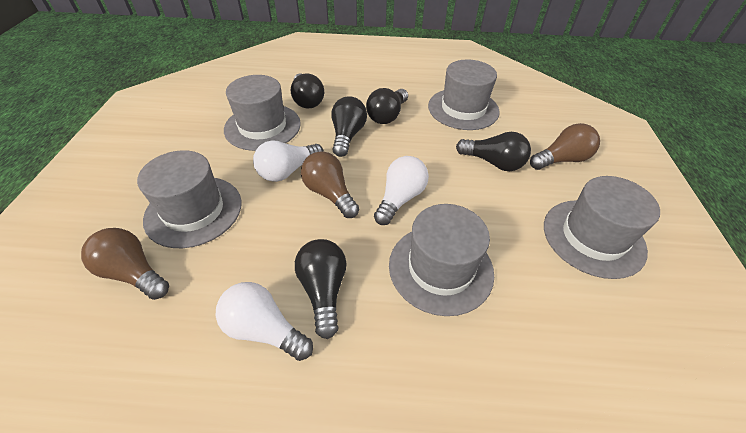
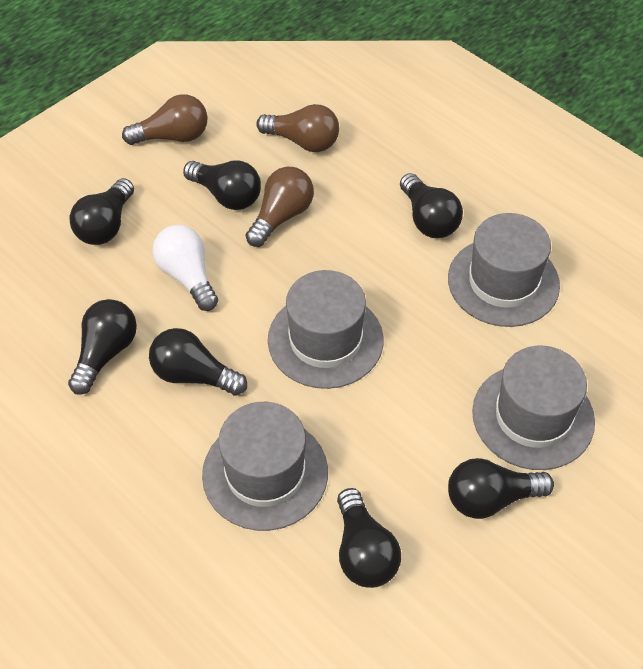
black light bulb: 5 -> 7
grey hat: 5 -> 4
white light bulb: 3 -> 1

